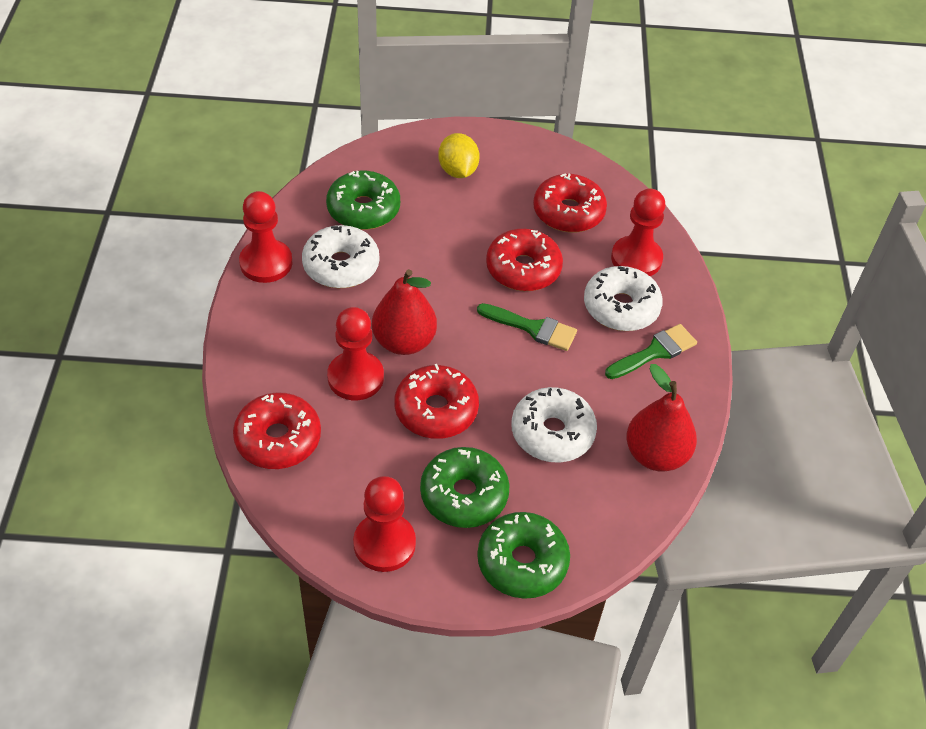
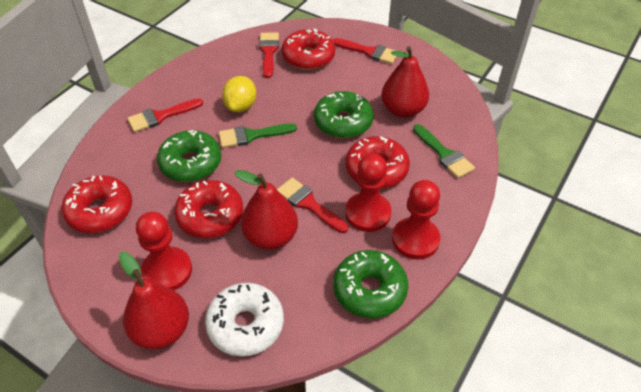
red brush: 0 -> 4
red pawn: 4 -> 3
red pear: 2 -> 3
white donut: 3 -> 1

